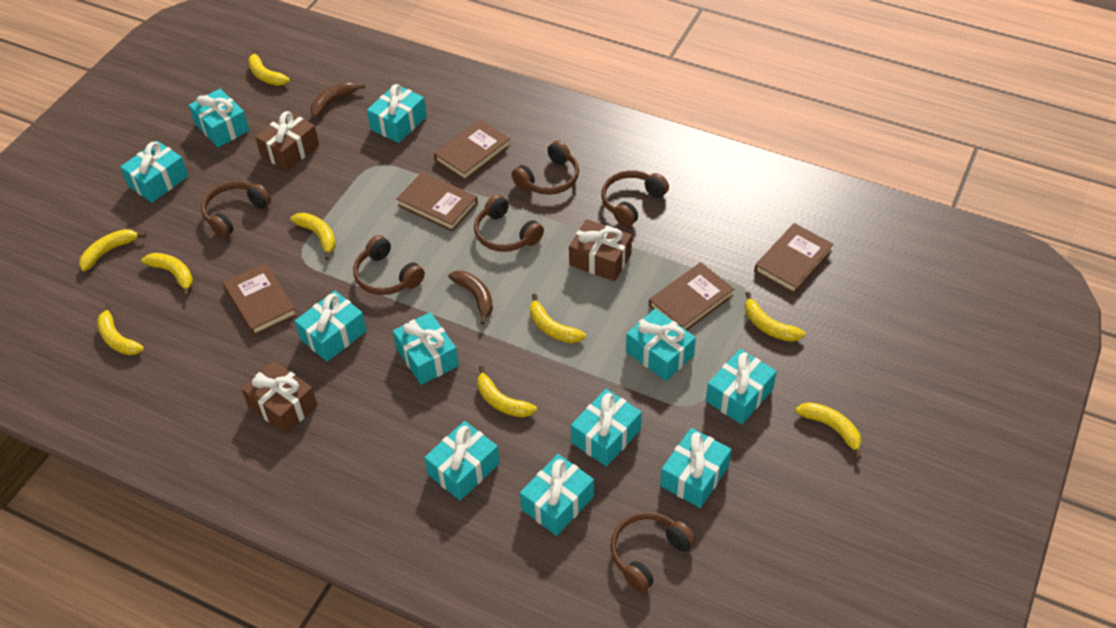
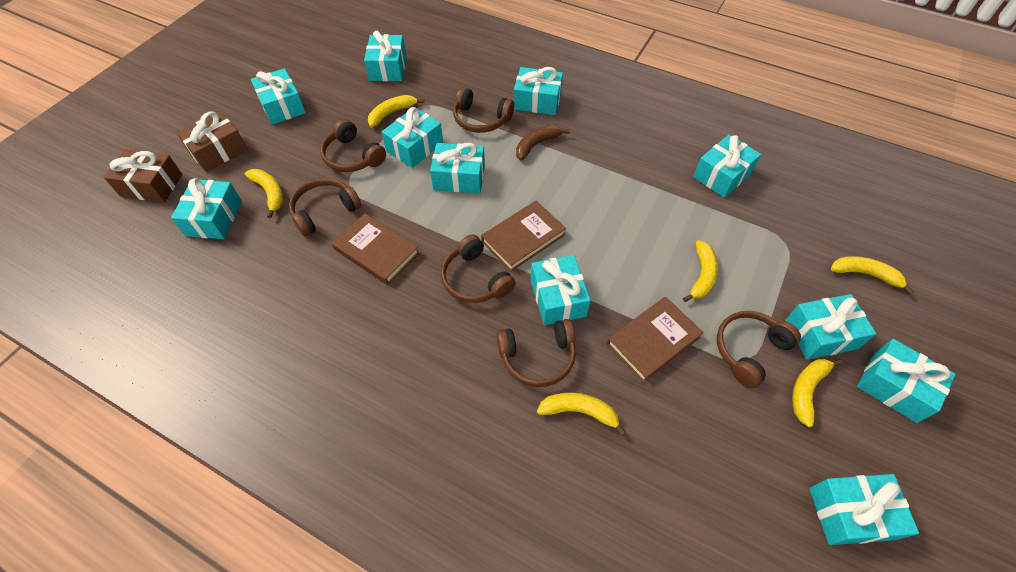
brown banana: 2 -> 1
brown book: 5 -> 3
brown gift: 3 -> 2
yellow banana: 9 -> 6

